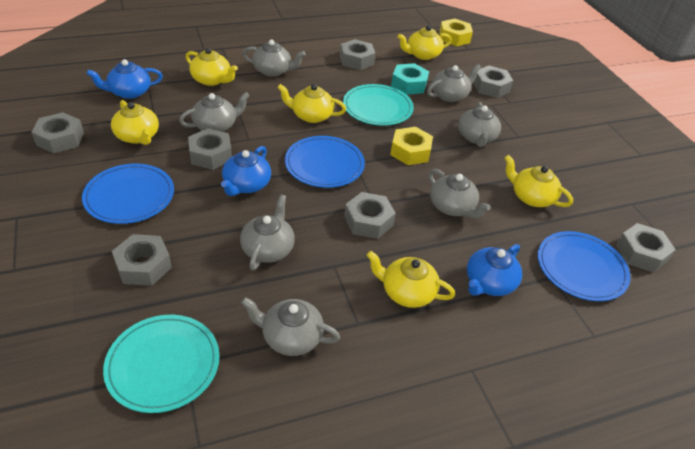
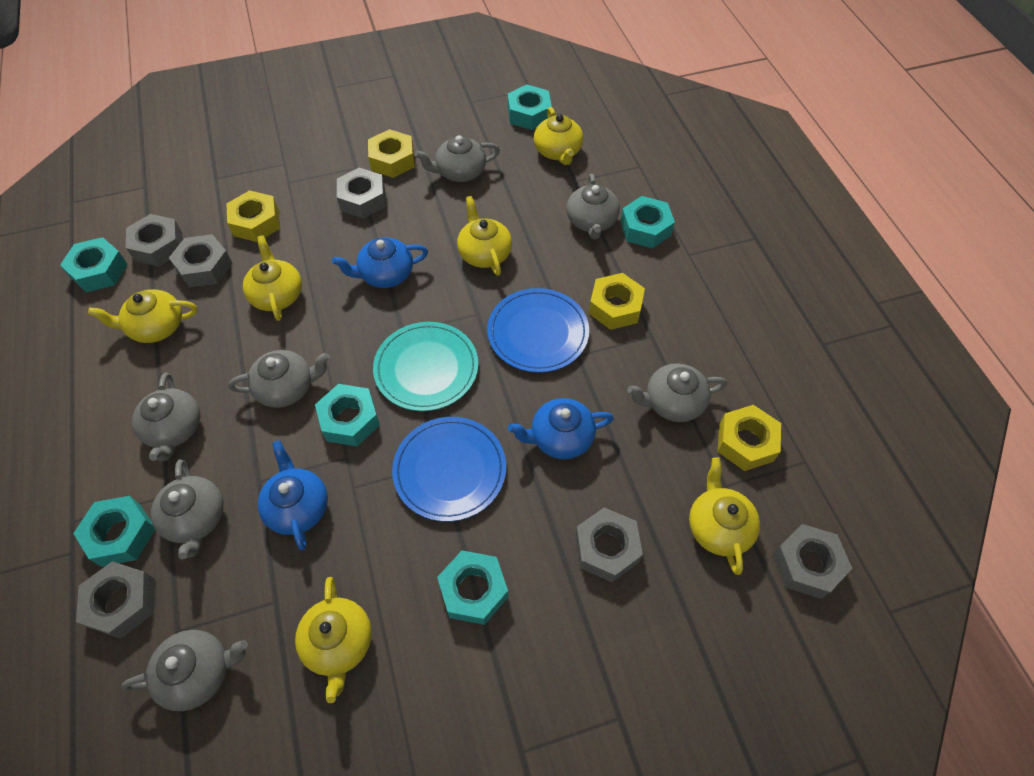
blue plate: 3 -> 2
grey nut: 7 -> 6
turquoise nut: 1 -> 6
turquoise plate: 2 -> 1
yellow nut: 2 -> 4

